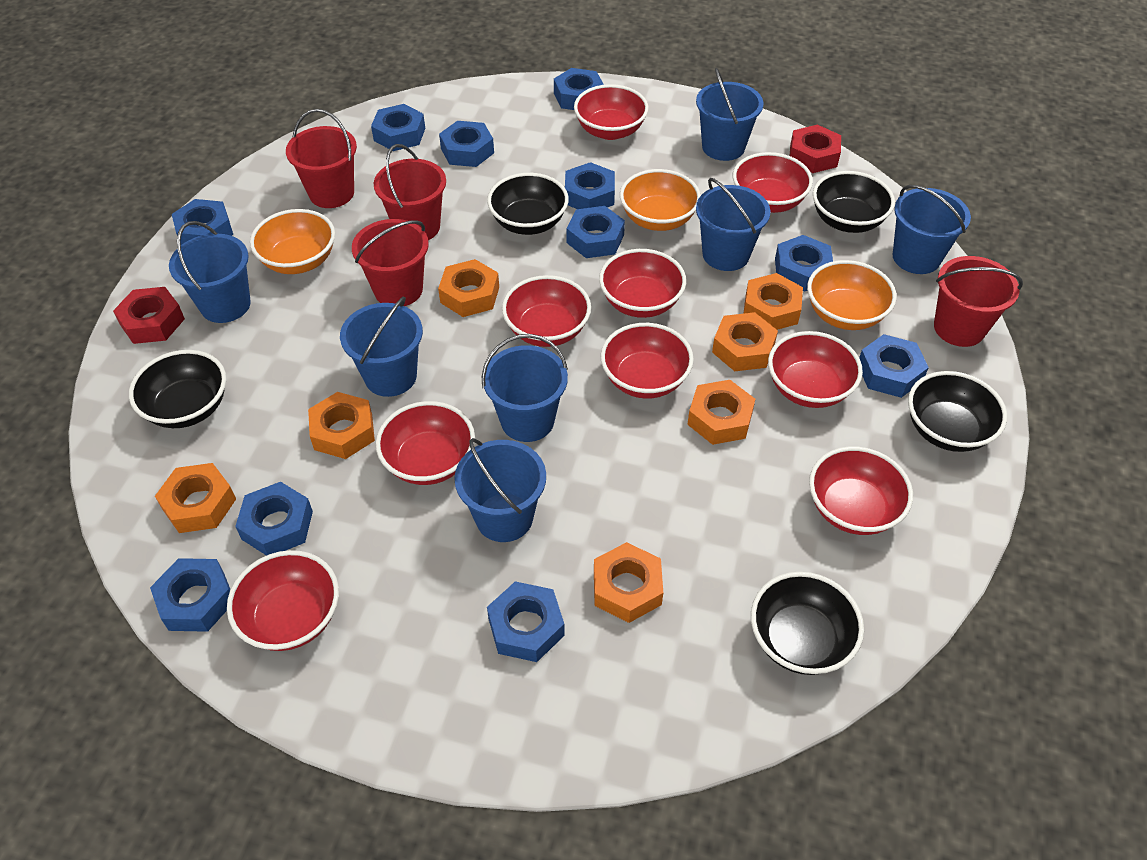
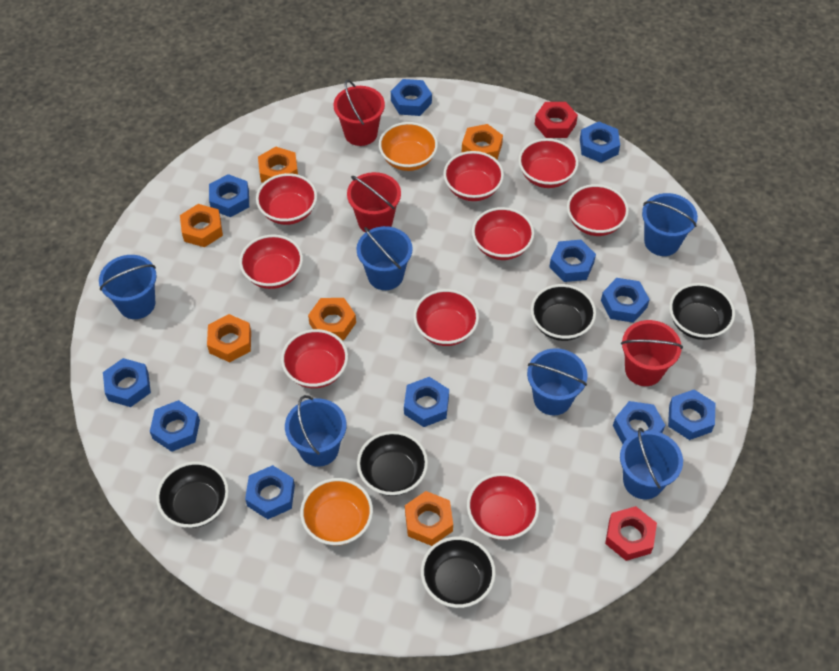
blue bucket: 7 -> 6
orange bowl: 3 -> 2
orange nut: 7 -> 6
red bucket: 4 -> 3

